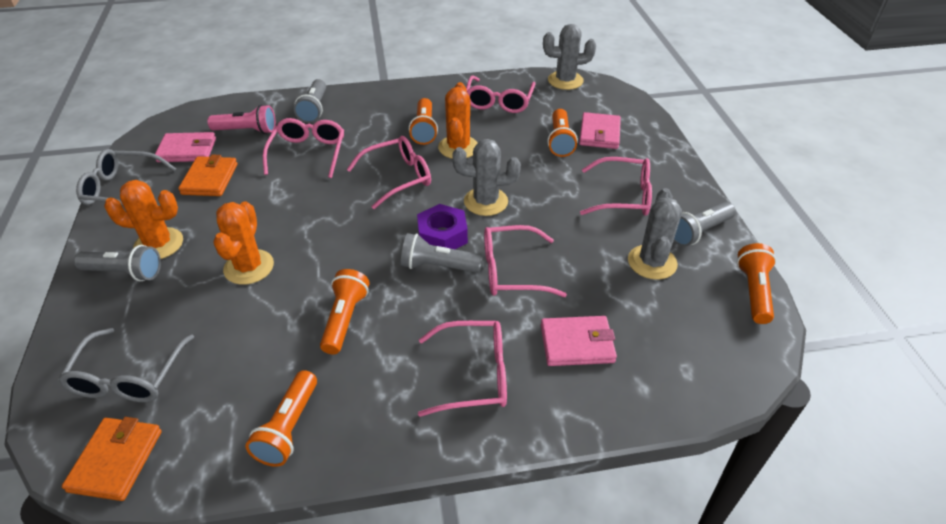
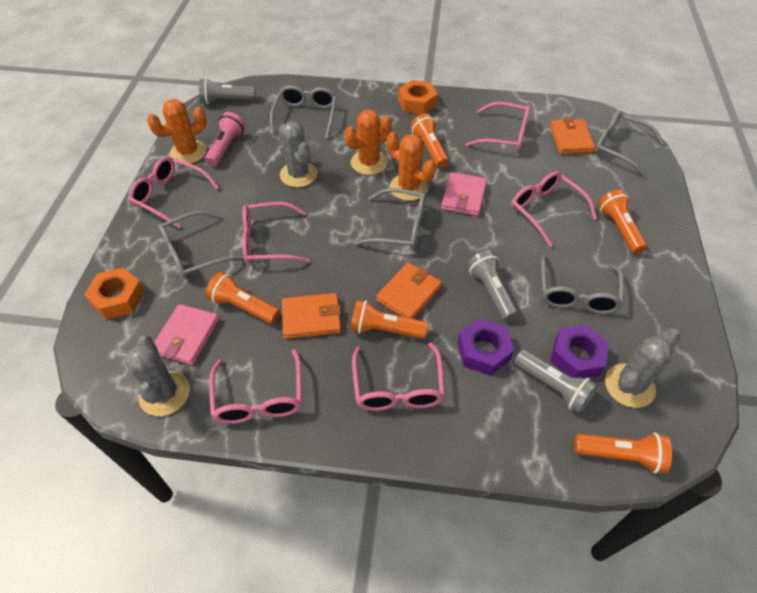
grey flashlight: 4 -> 3
grey glasses: 2 -> 5
orange nut: 0 -> 2
orange wallet: 2 -> 3
pink wallet: 3 -> 2
purple nut: 1 -> 2

